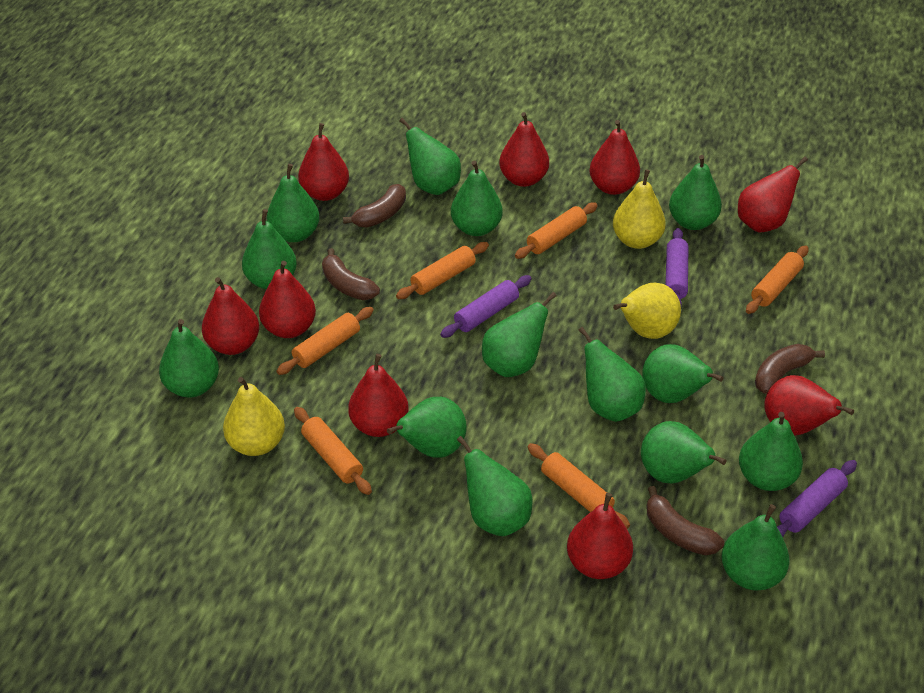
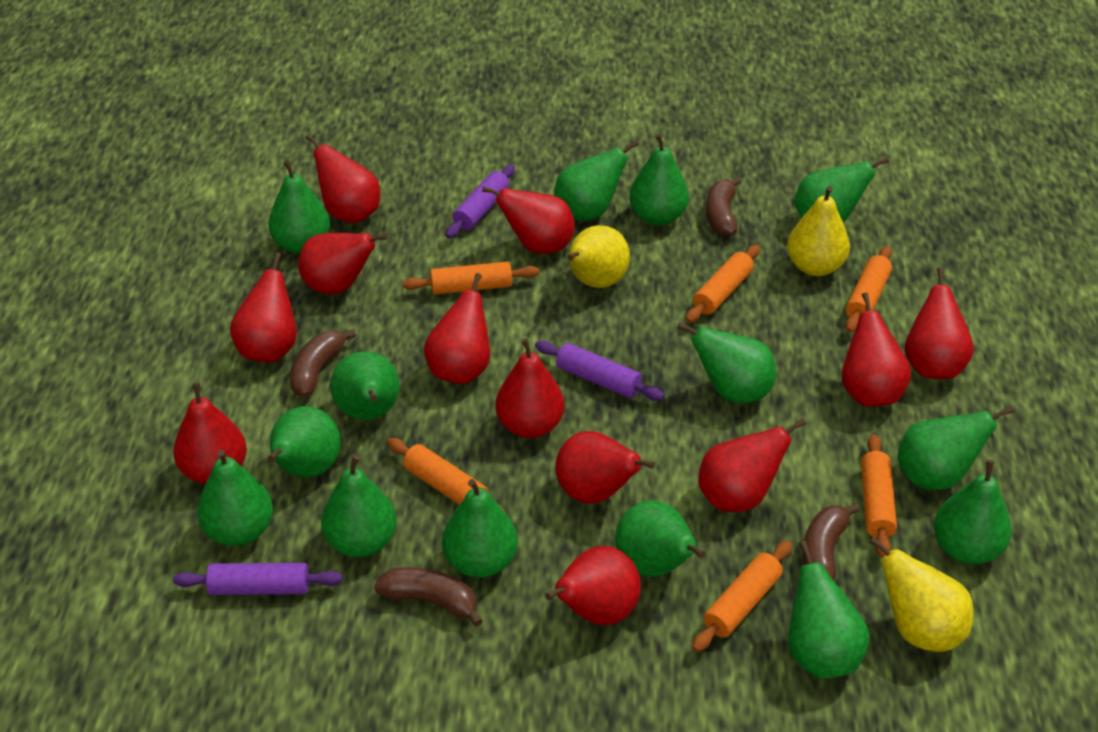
red pear: 9 -> 12

